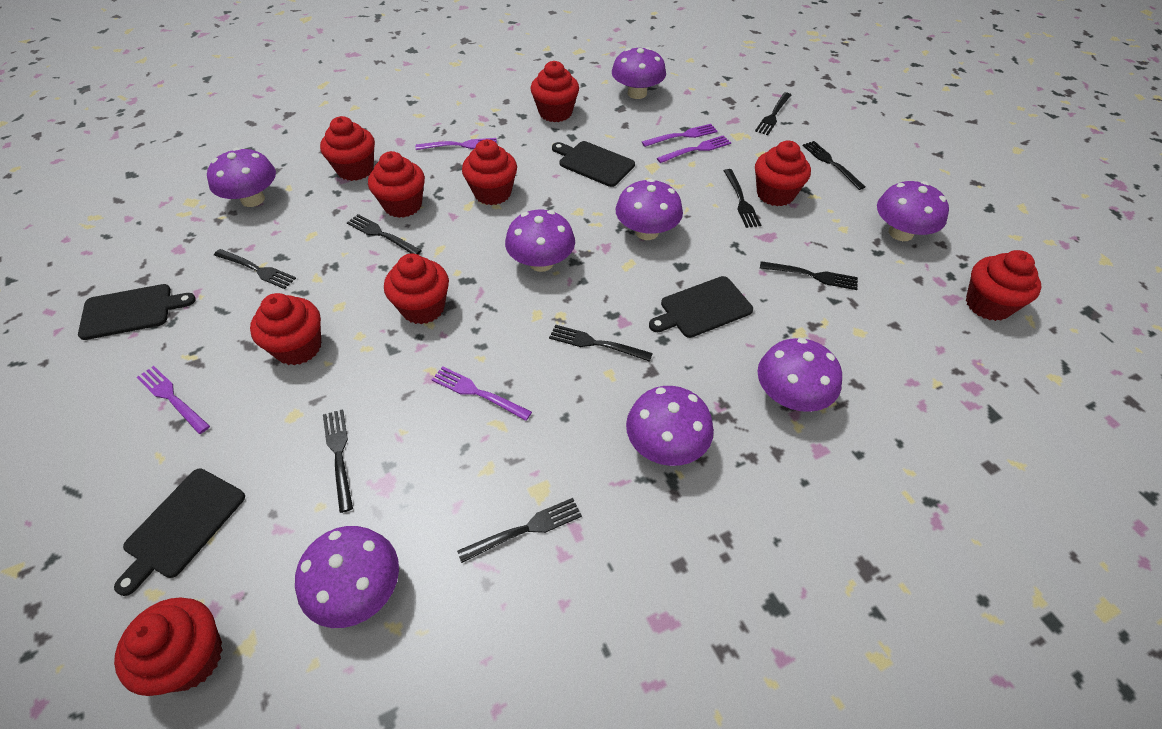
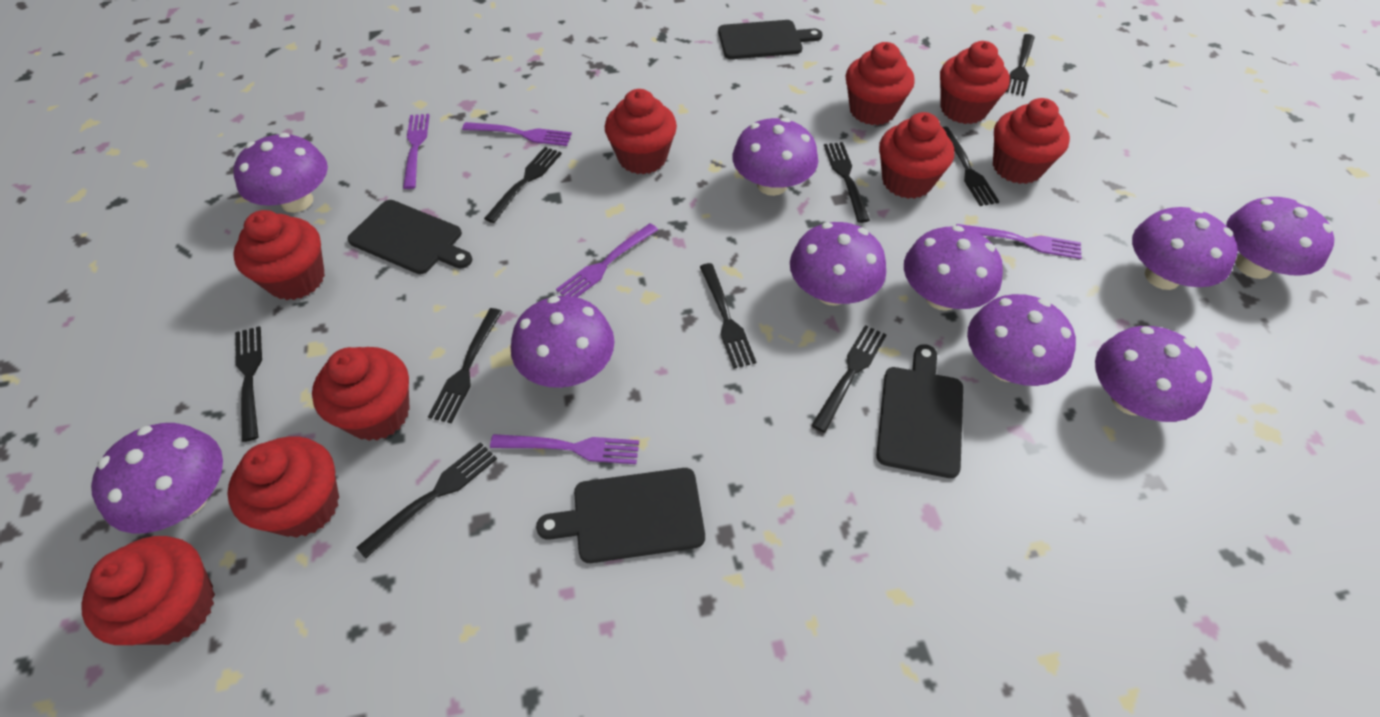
purple mushroom: 8 -> 10

